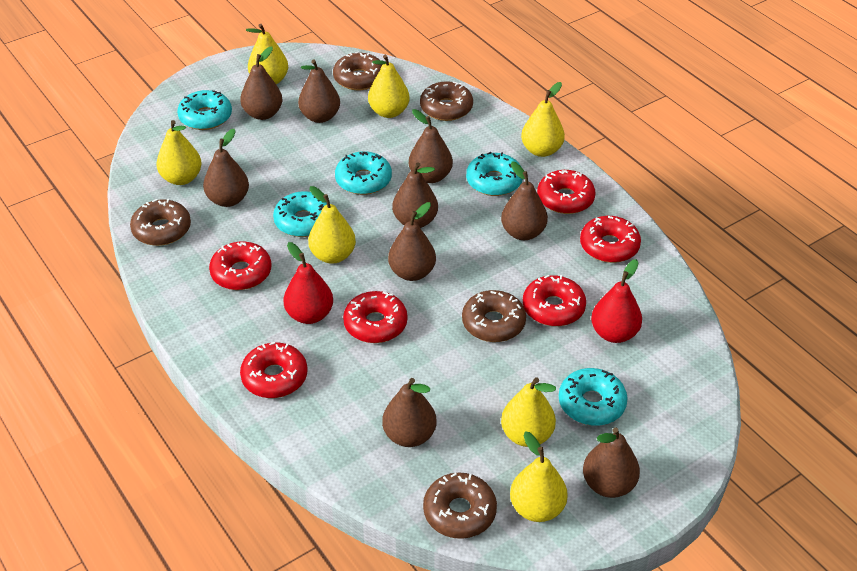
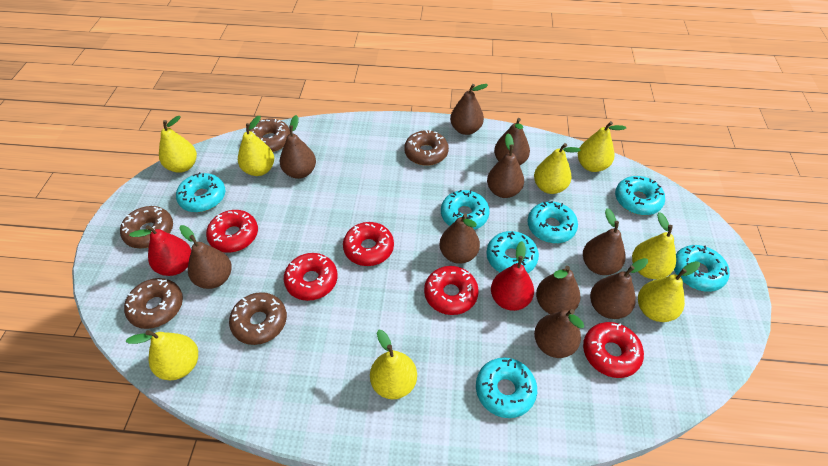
brown pear: 9 -> 10
red donut: 6 -> 5
turquoise donut: 5 -> 7
yellow pear: 7 -> 8

